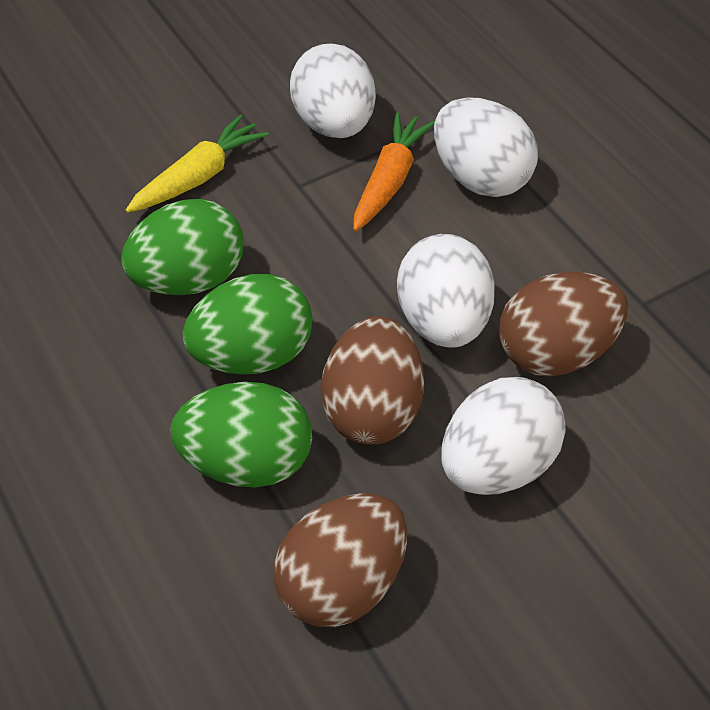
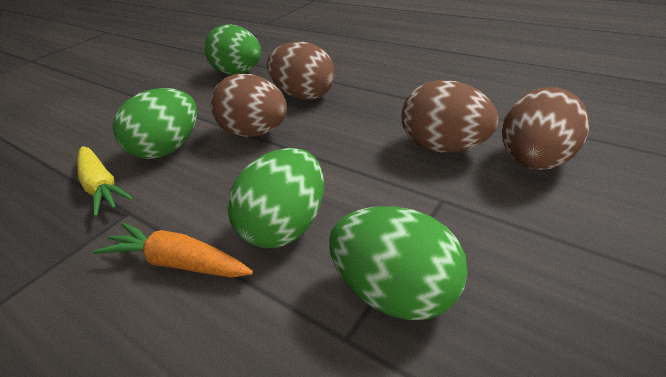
brown egg: 3 -> 4
green egg: 3 -> 4
white egg: 4 -> 0

